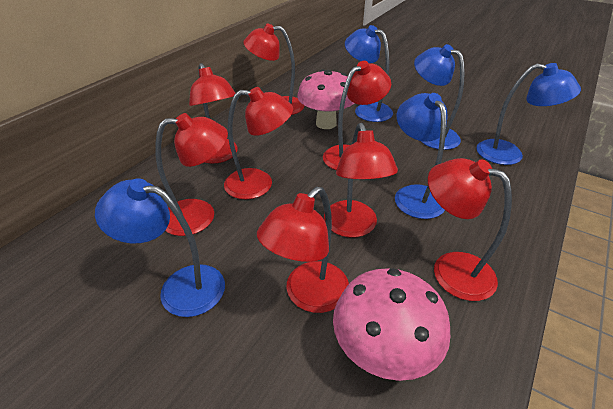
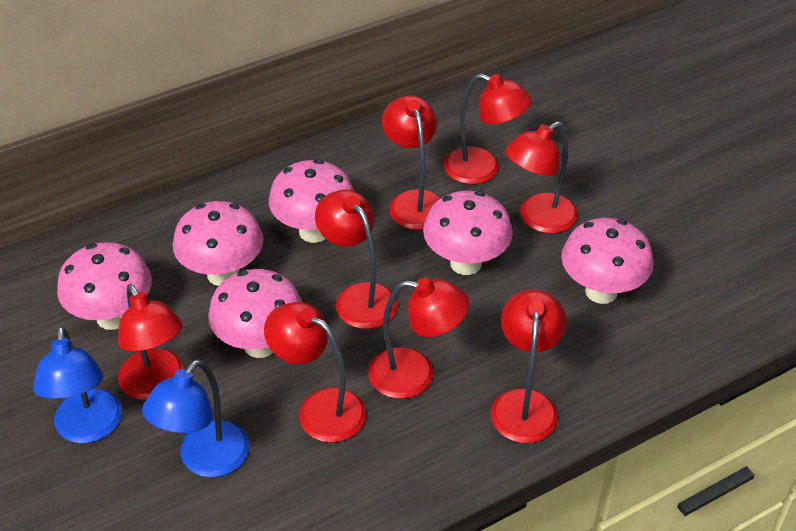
blue lamp: 5 -> 2
pink mushroom: 2 -> 6

